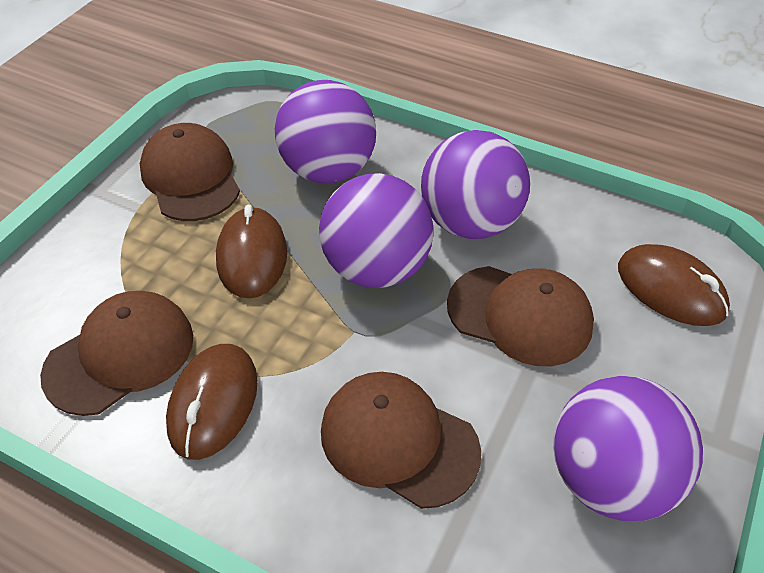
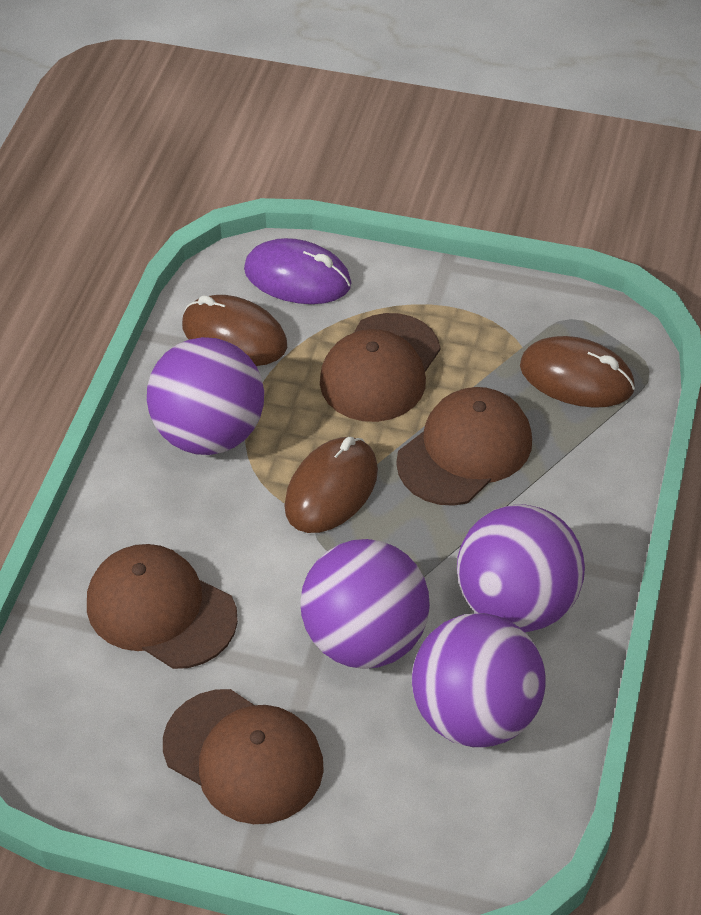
purple mouse: 0 -> 1

